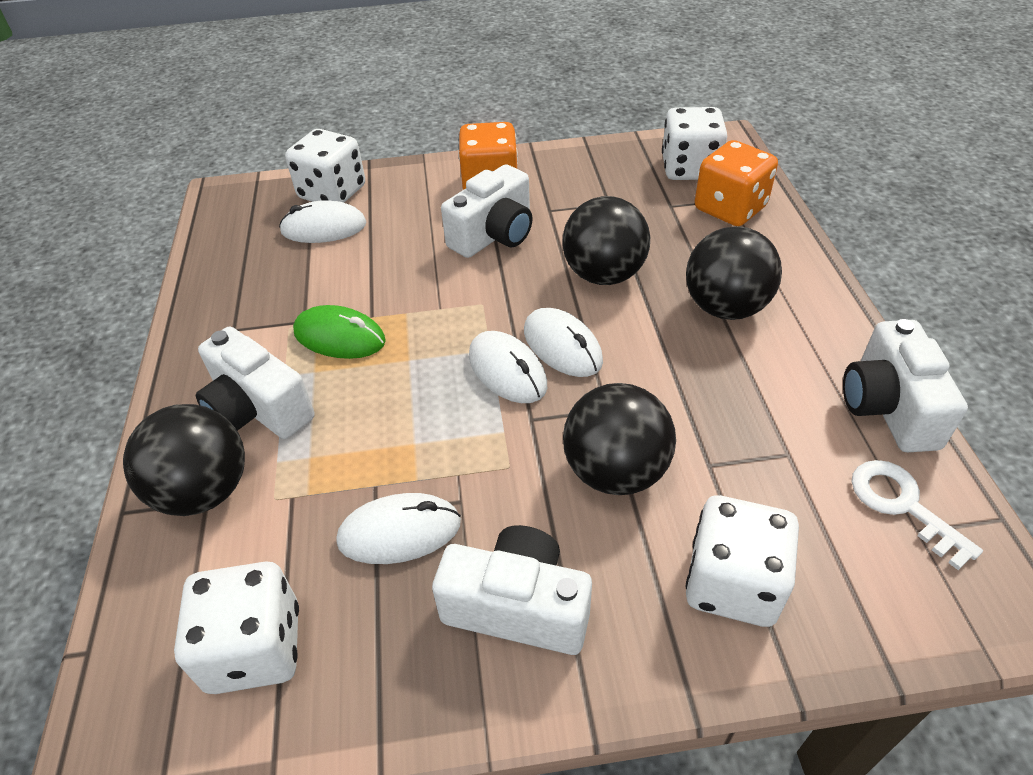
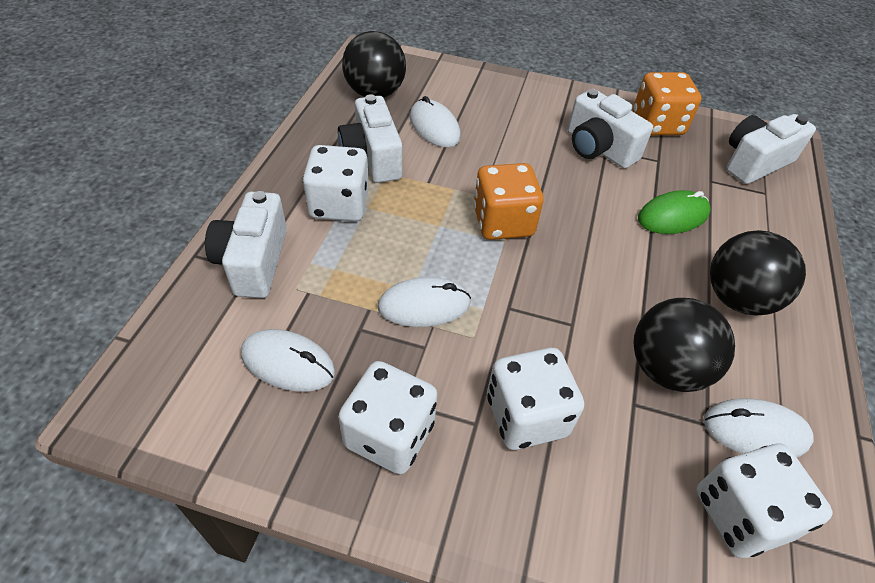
black ball: 4 -> 3
white key: 1 -> 0

